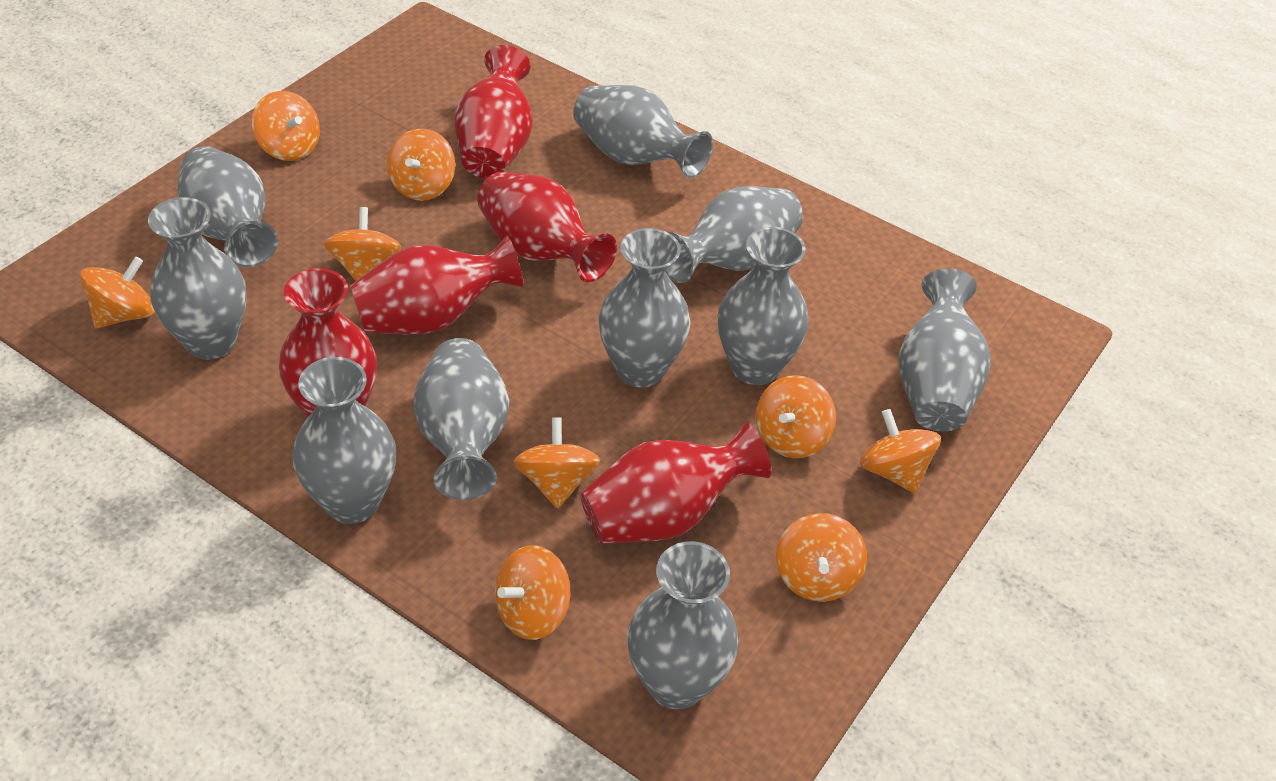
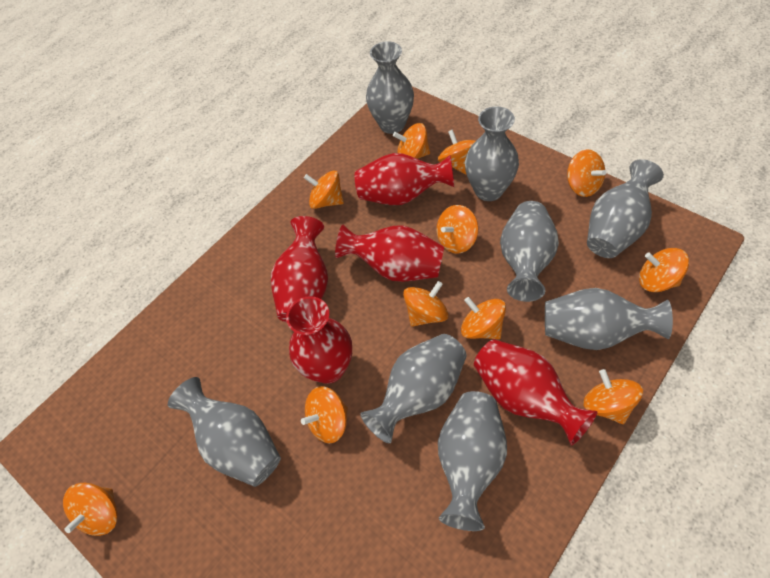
grey vase: 10 -> 8
orange spinning top: 9 -> 11

